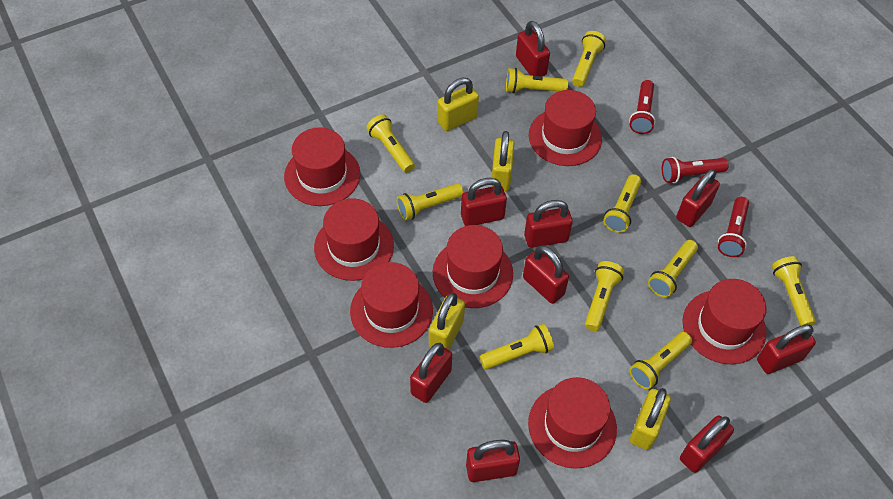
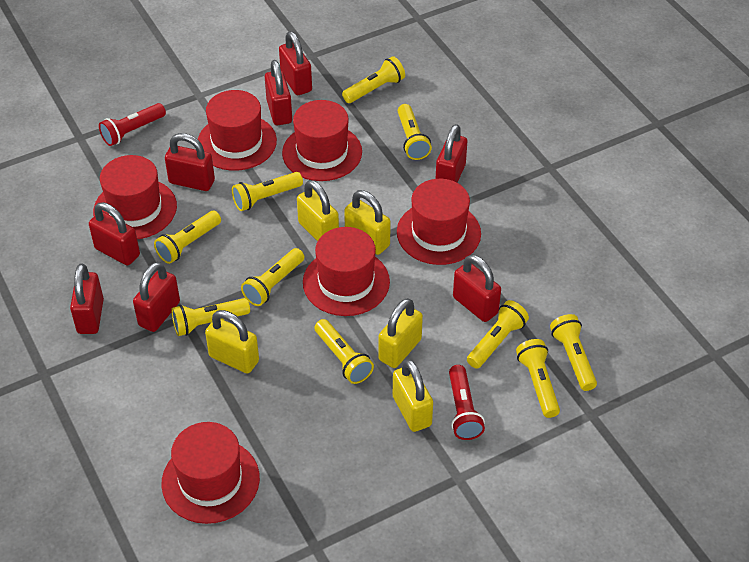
red flashlight: 3 -> 2
red hat: 7 -> 6
red padlock: 9 -> 8
yellow padlock: 4 -> 5

